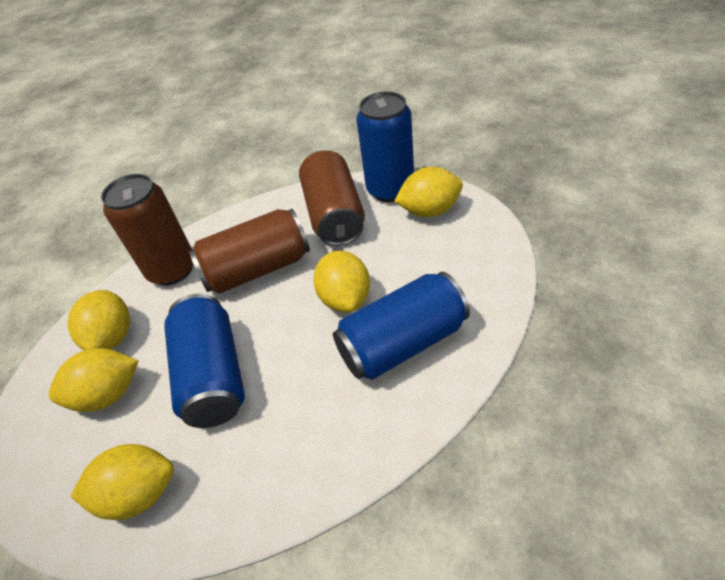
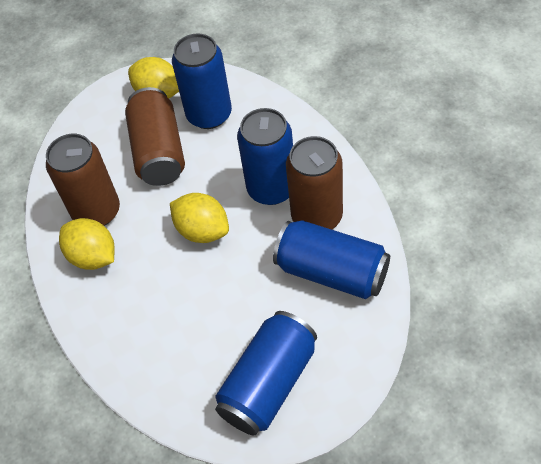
blue can: 3 -> 4
yellow lemon: 5 -> 3

